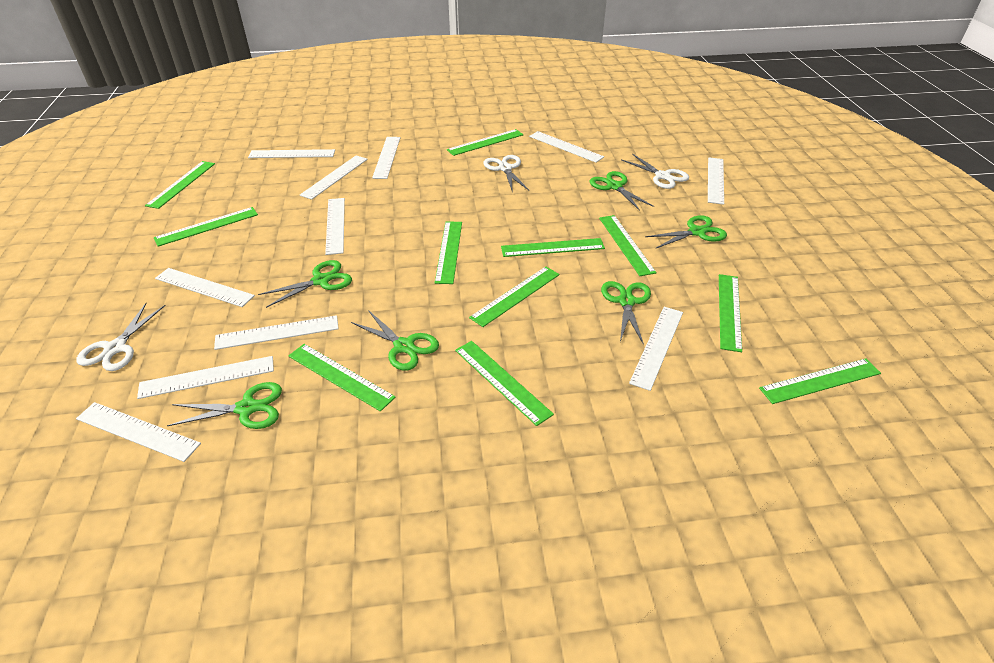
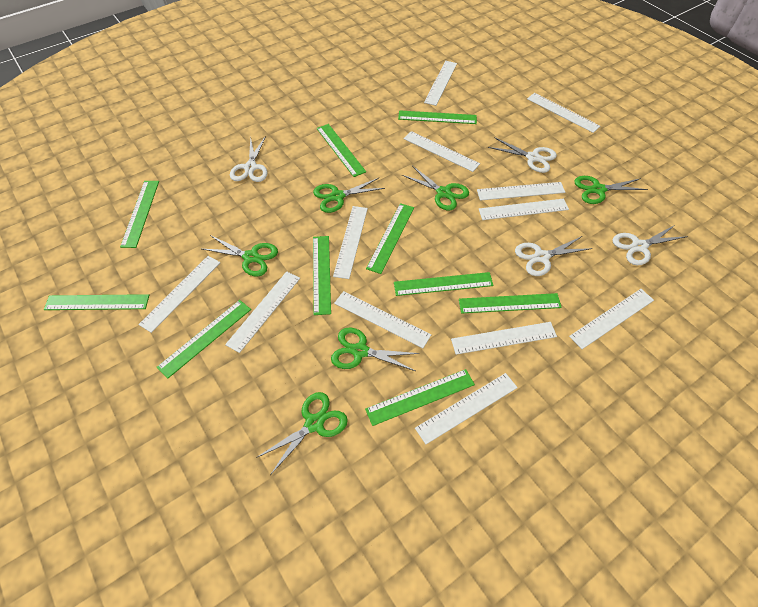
green ruler: 11 -> 10
white ruler: 11 -> 12
white scissors: 3 -> 4

